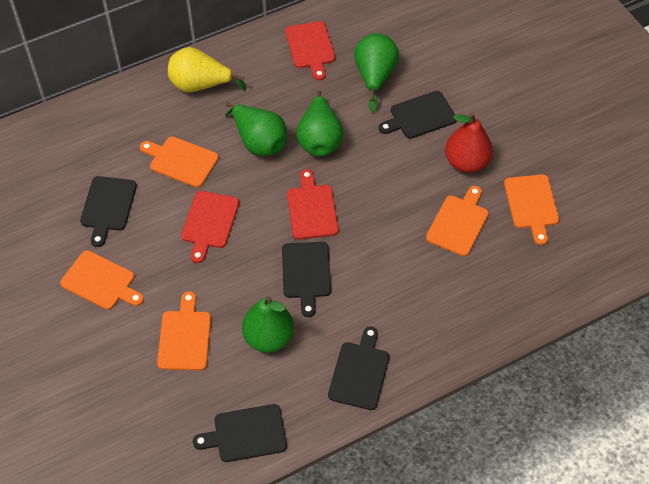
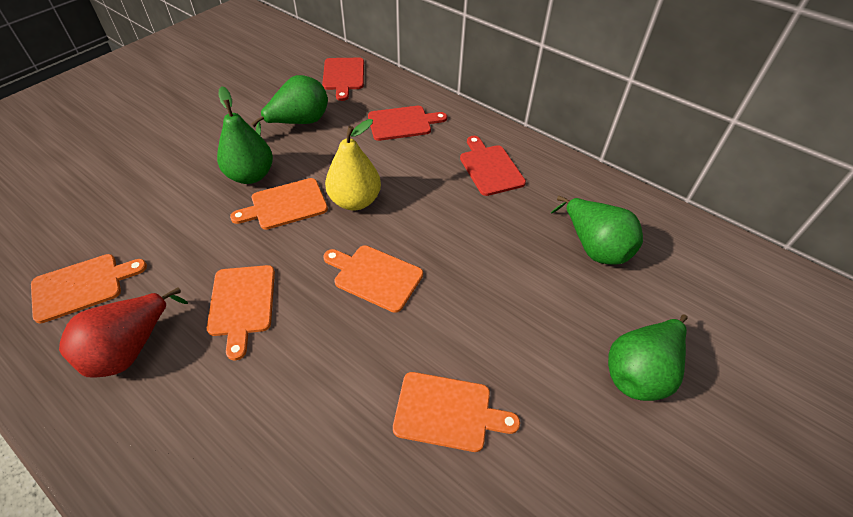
black cutting board: 5 -> 0

